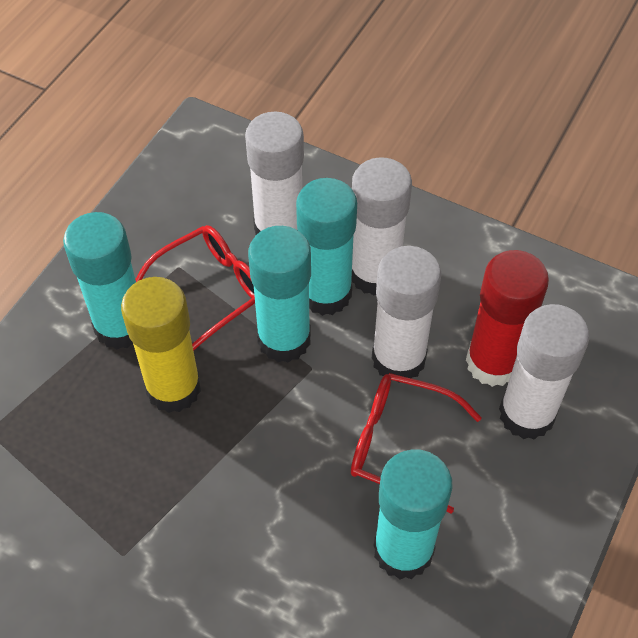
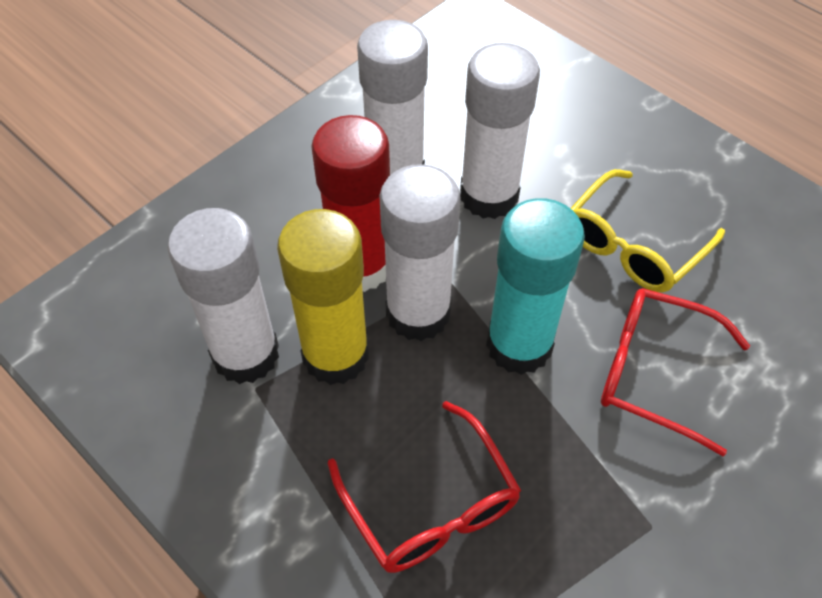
turquoise glue stick: 4 -> 1
yellow glasses: 0 -> 1

